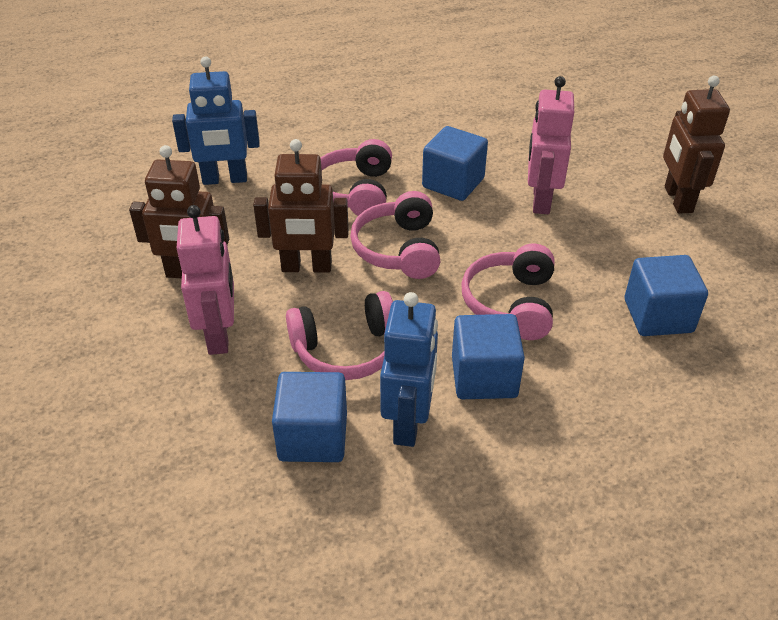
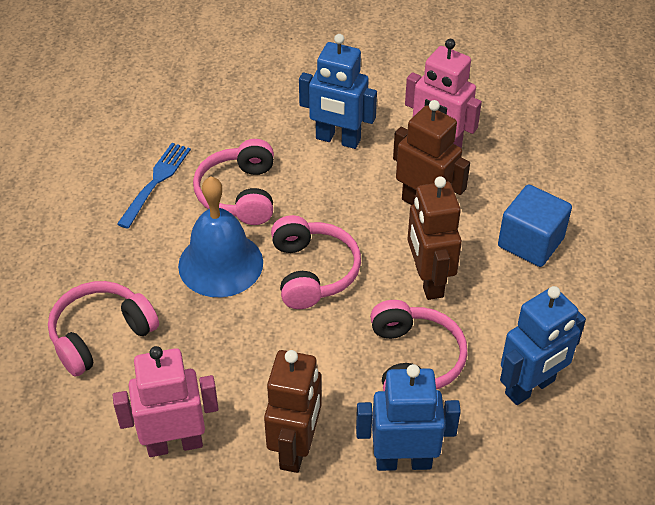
blue bell: 0 -> 1
blue cube: 4 -> 1
blue fork: 0 -> 1
blue robot: 2 -> 3

